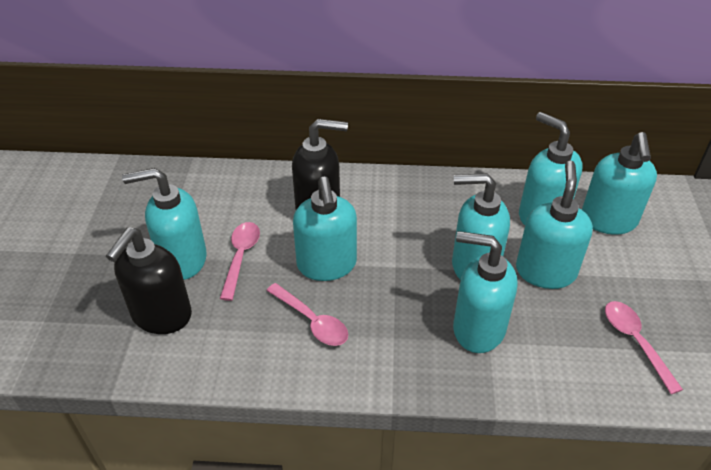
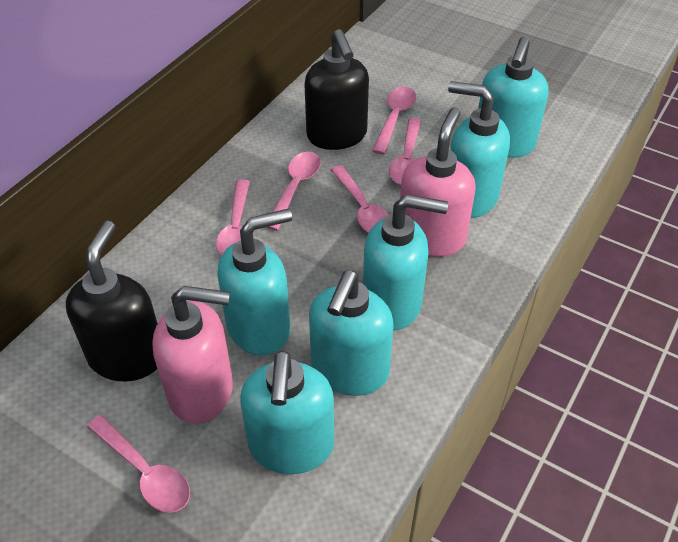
pink soap dispenser: 0 -> 2
pink spoon: 3 -> 6
turquoise soap dispenser: 7 -> 6

